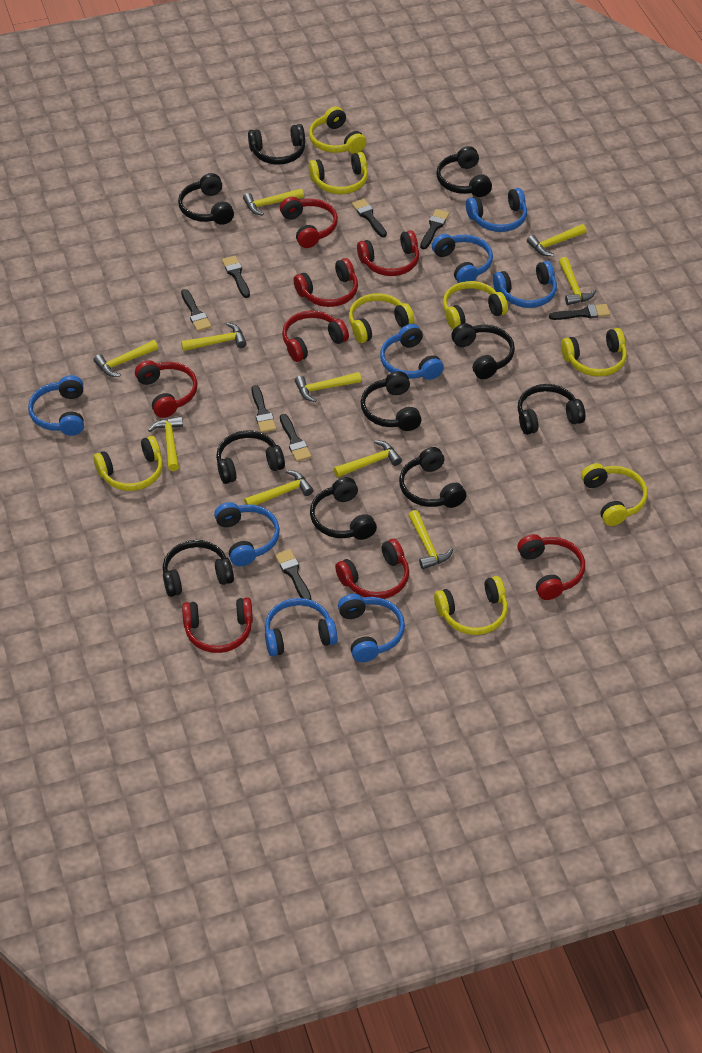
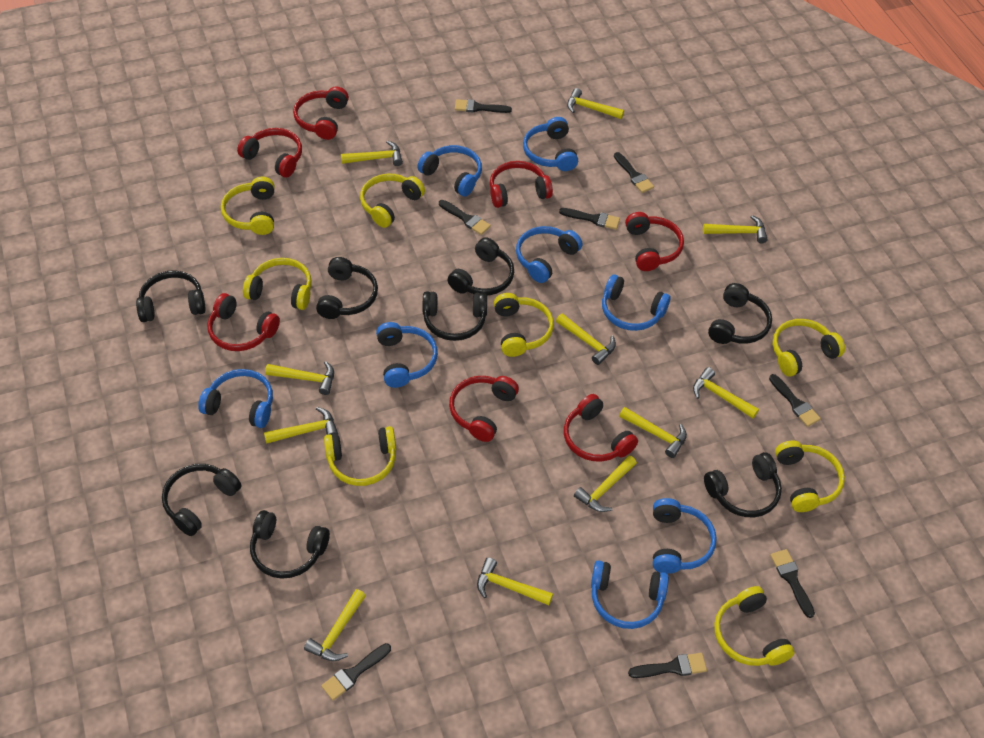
black headphones: 10 -> 8
red headphones: 8 -> 7
yellow hammer: 10 -> 11

